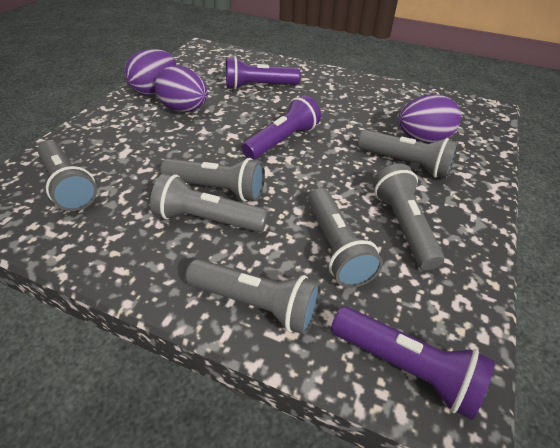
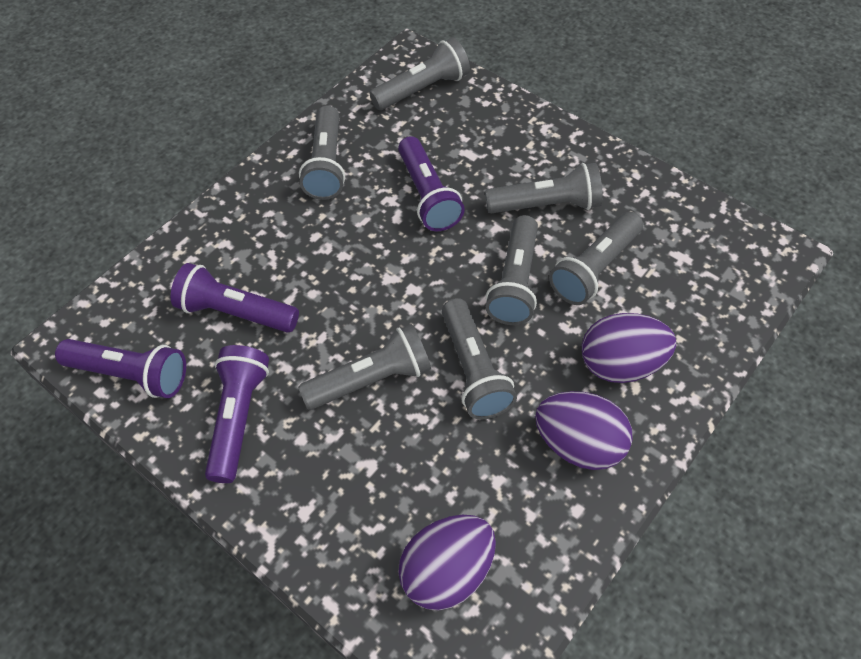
purple flashlight: 3 -> 4

